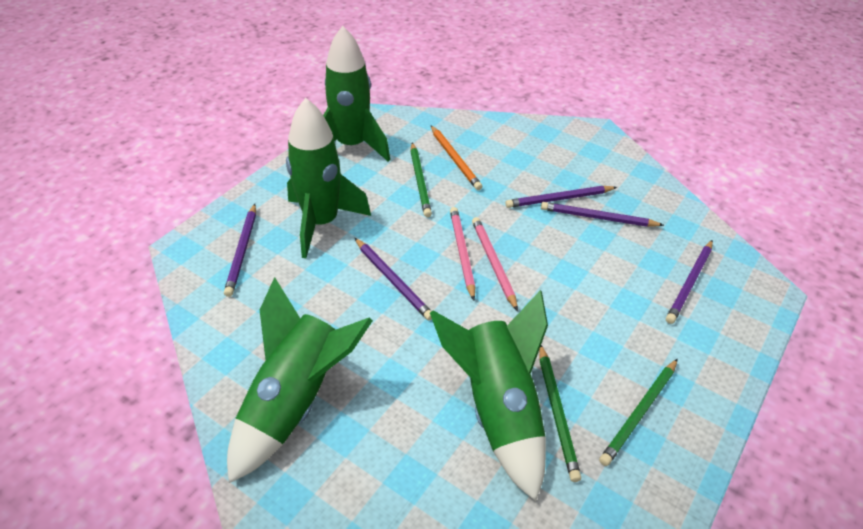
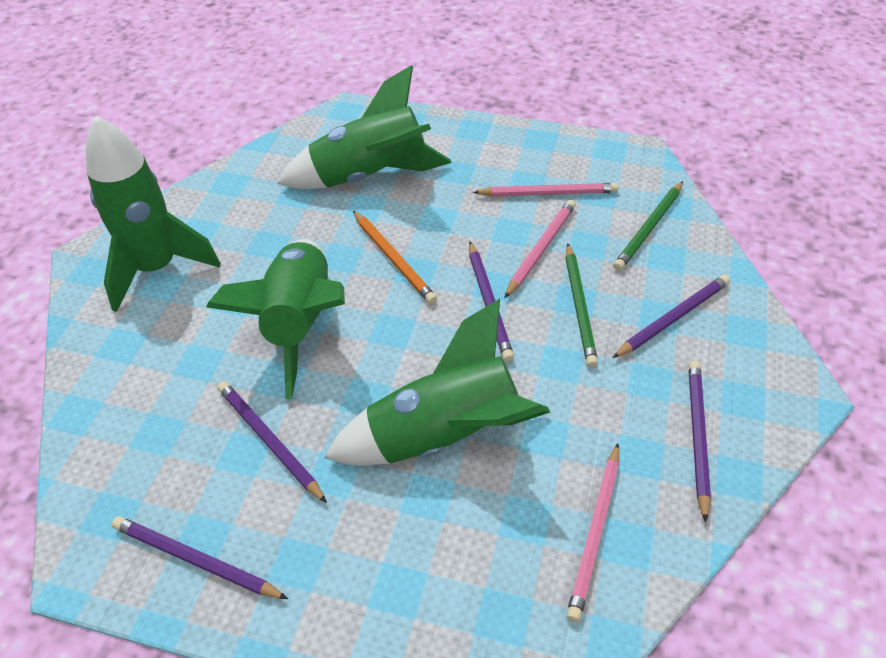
green pencil: 3 -> 2
pink pencil: 2 -> 3

